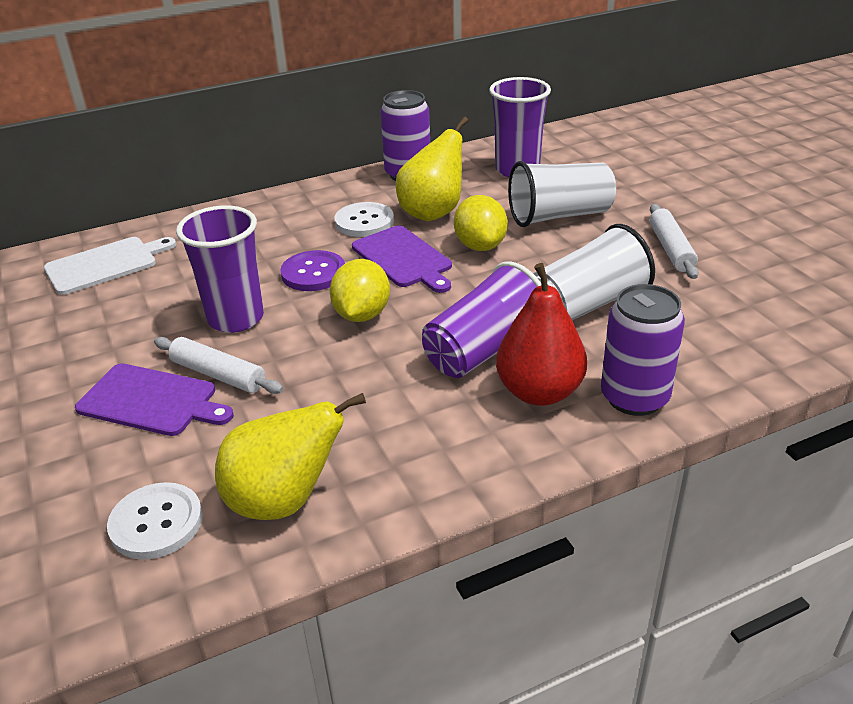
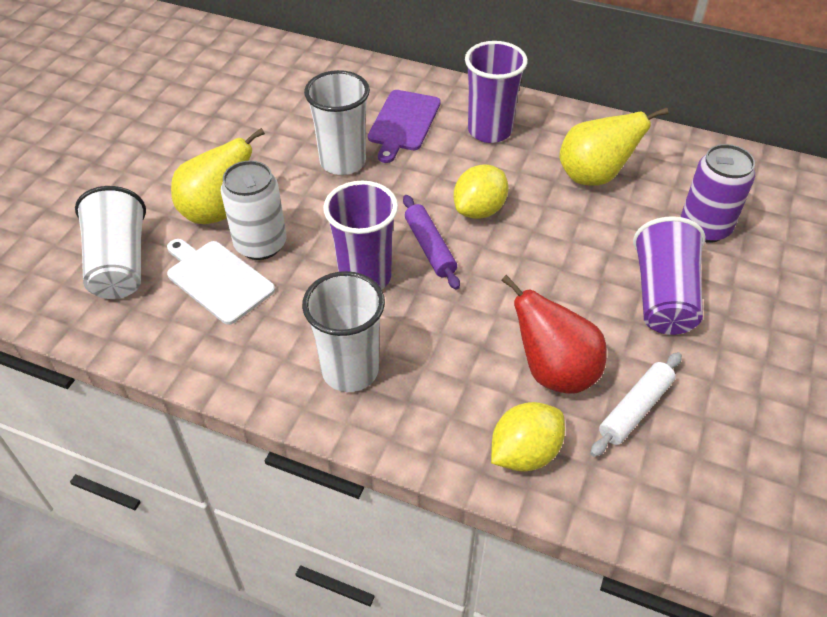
purple button: 1 -> 0
purple can: 2 -> 1
purple cutting board: 2 -> 1
purple rolling pin: 0 -> 1
white button: 2 -> 0
white can: 0 -> 1
white cup: 2 -> 3
white rolling pin: 2 -> 1

